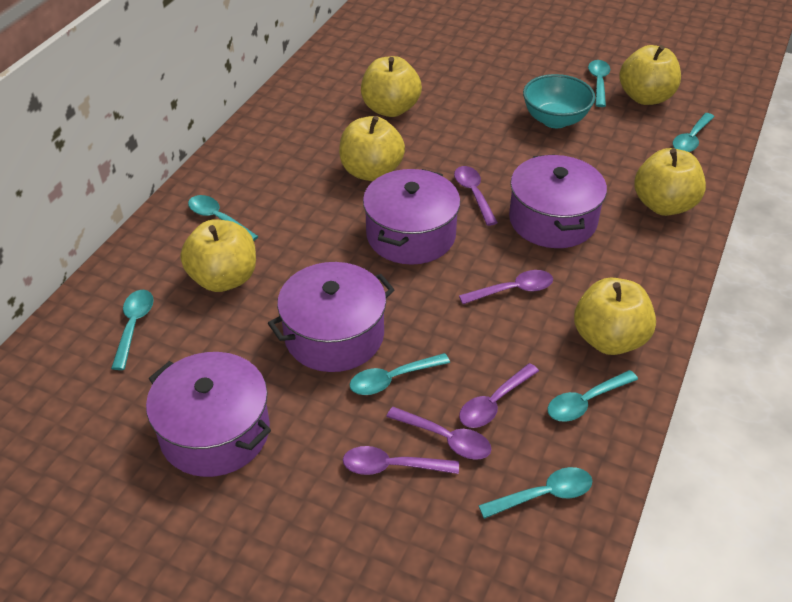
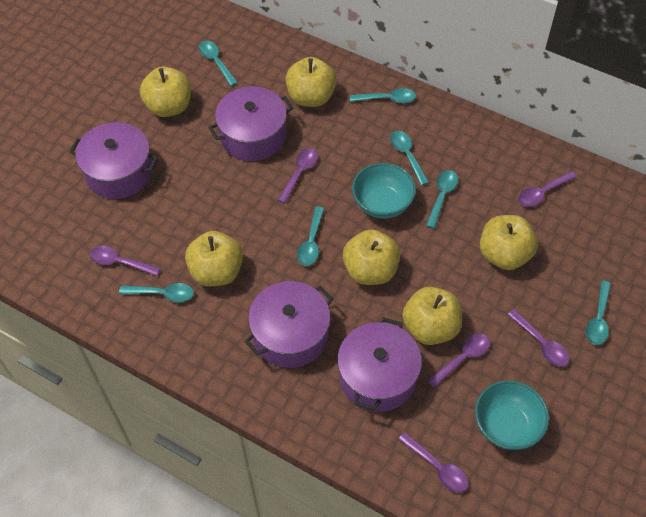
purple spoon: 5 -> 6
turquoise bowl: 1 -> 2

